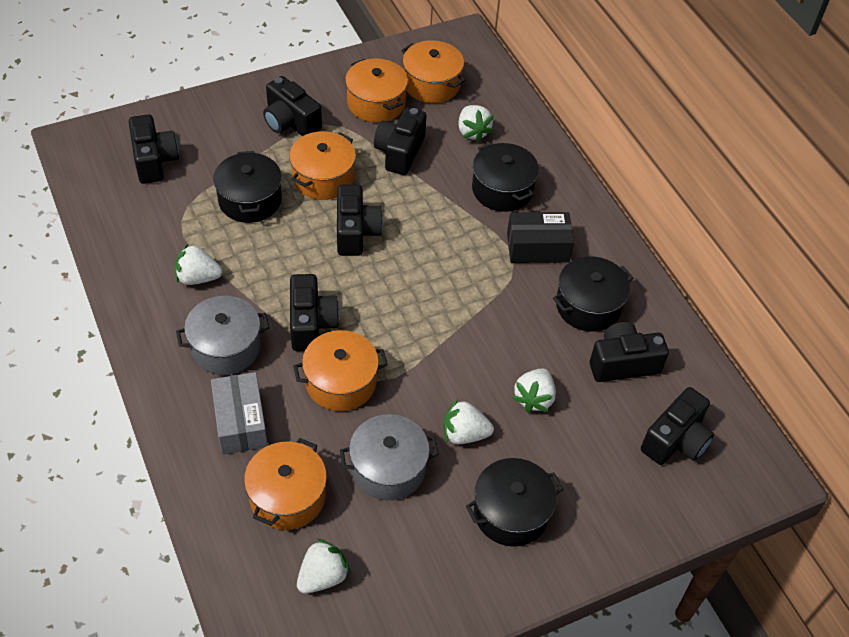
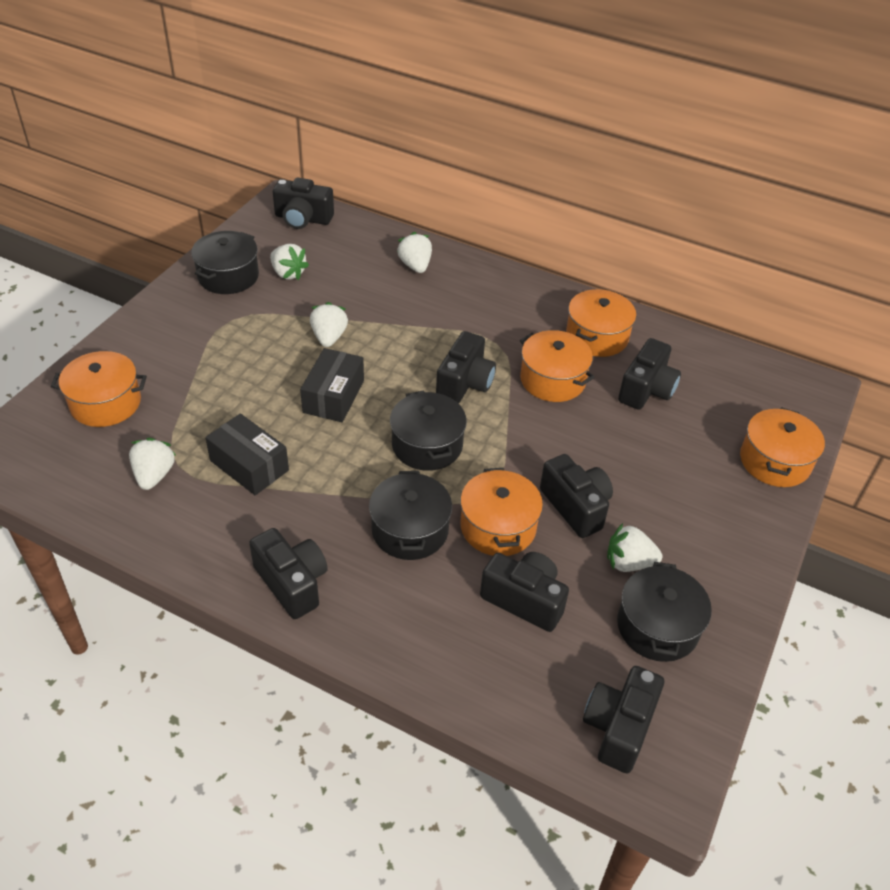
black box: 1 -> 2
grey box: 1 -> 0
grey pot: 2 -> 0

